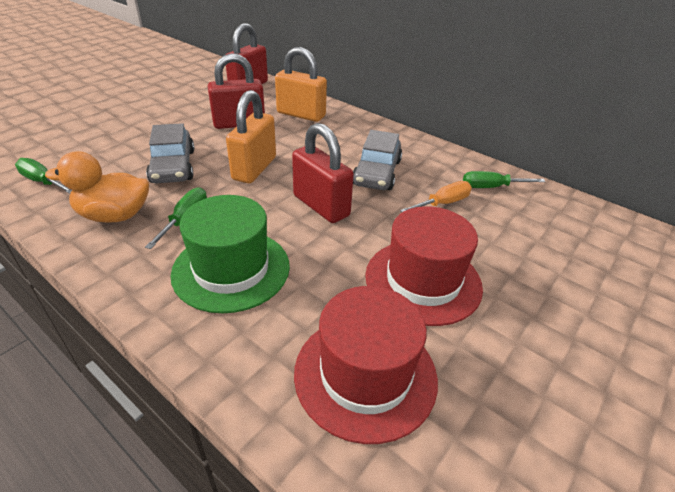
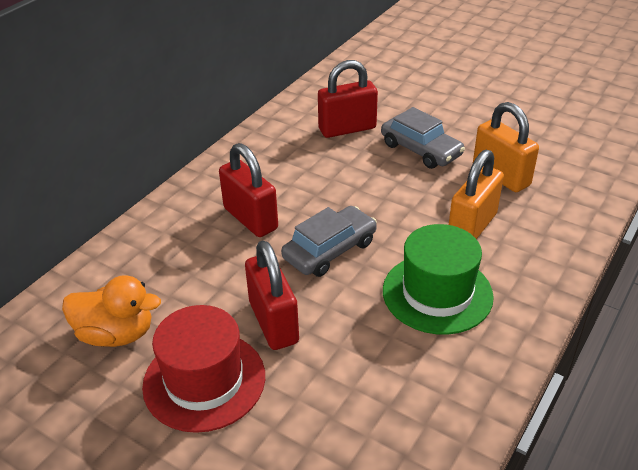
green screwdriver: 3 -> 0
orange screwdriver: 1 -> 0
red hat: 2 -> 1

